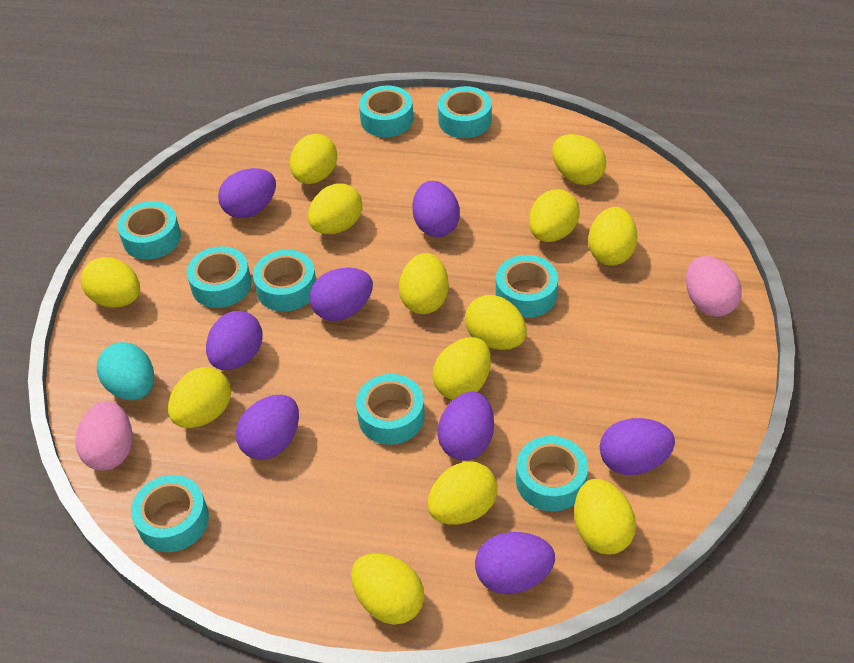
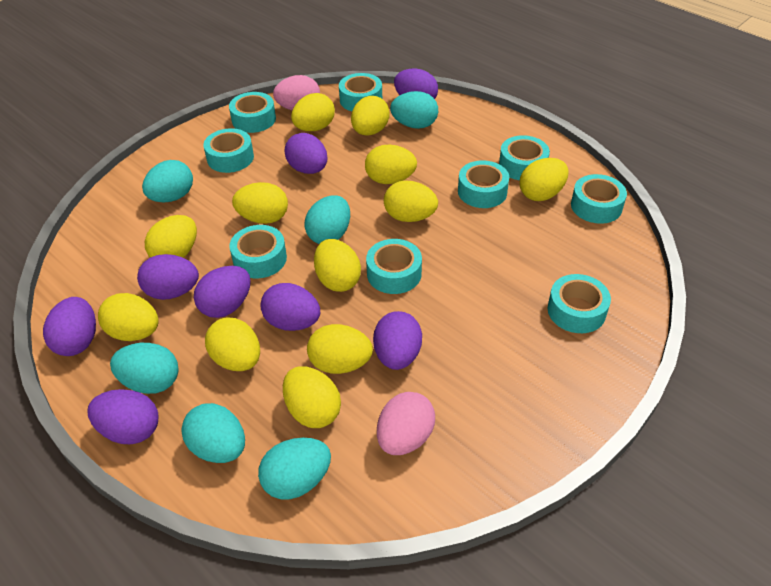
turquoise egg: 1 -> 6
yellow egg: 13 -> 12

